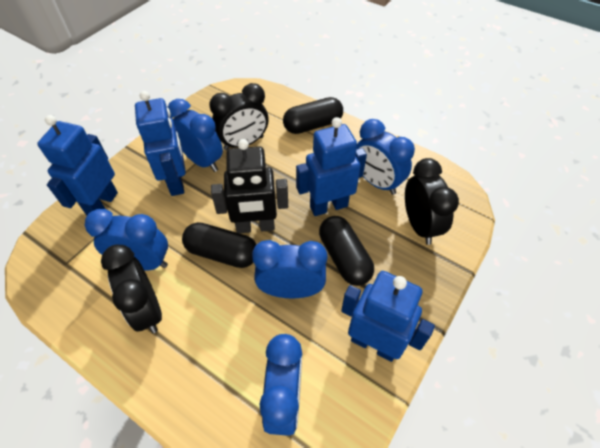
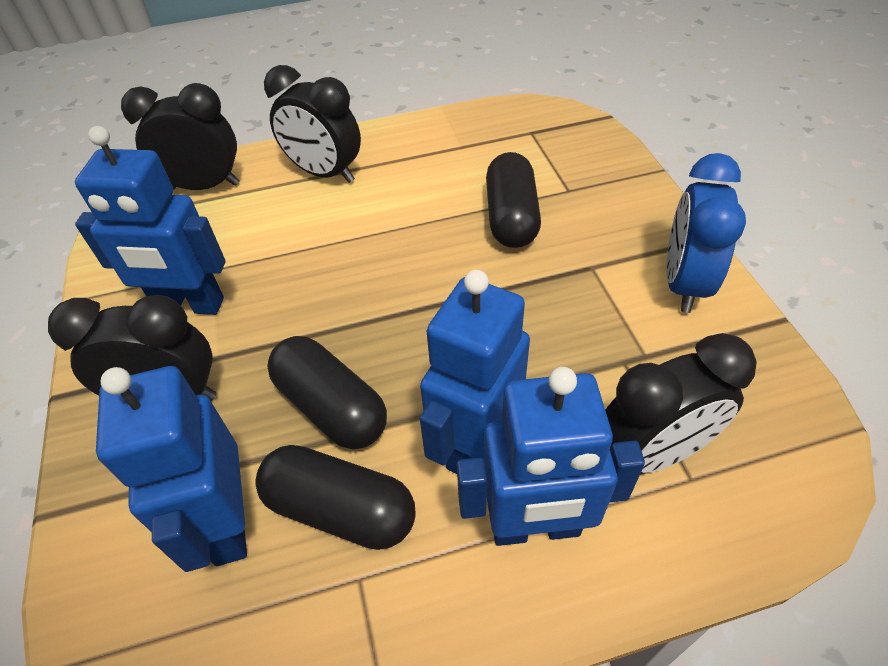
black clock: 3 -> 4
black robot: 1 -> 0
blue clock: 5 -> 1

